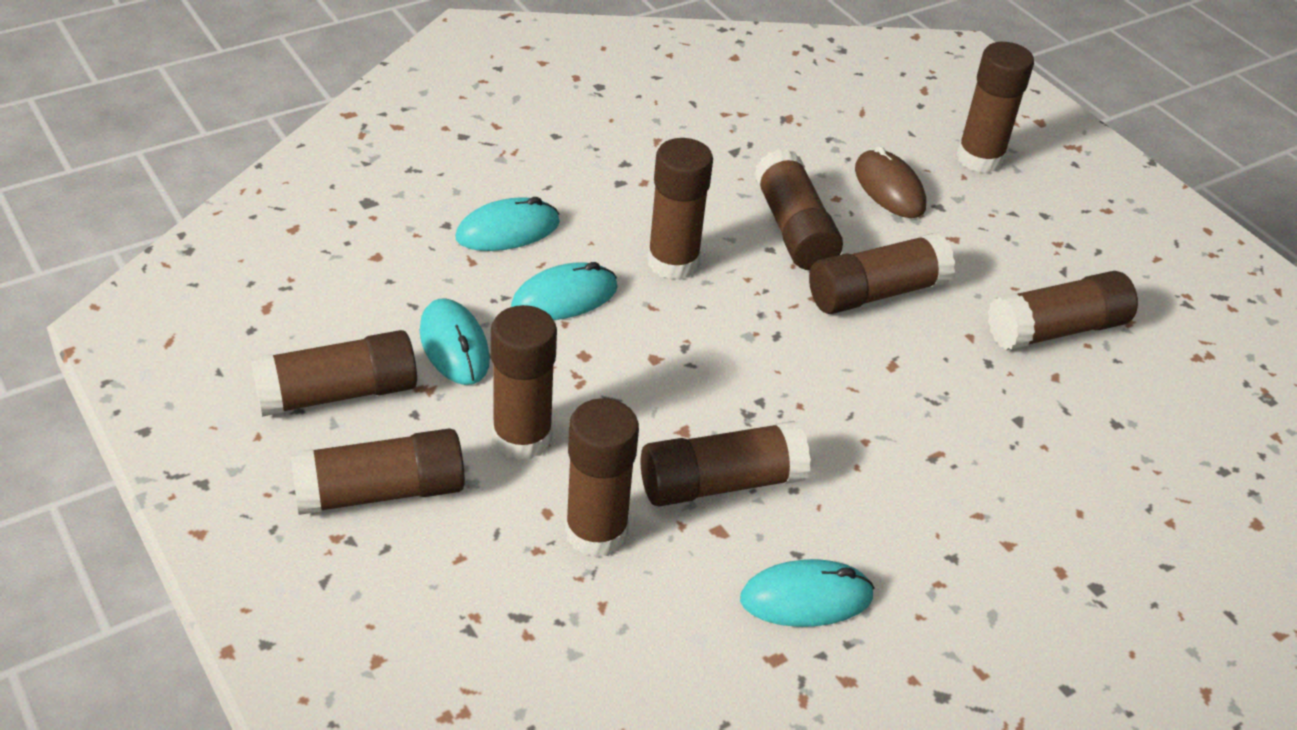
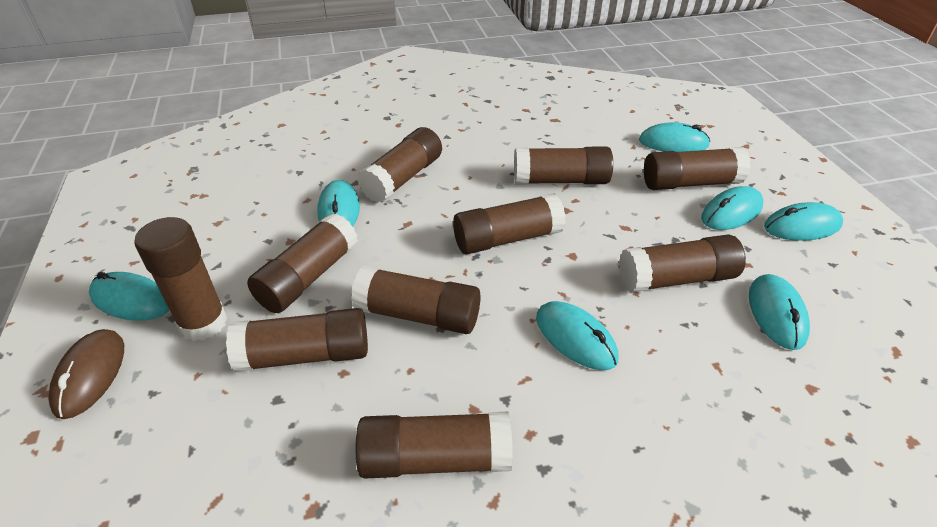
turquoise mouse: 4 -> 7

